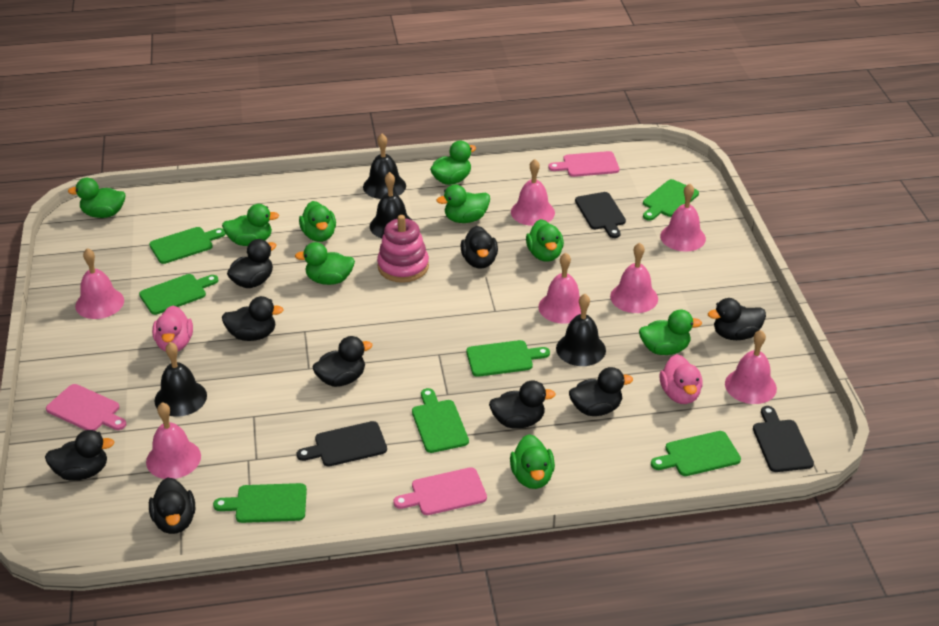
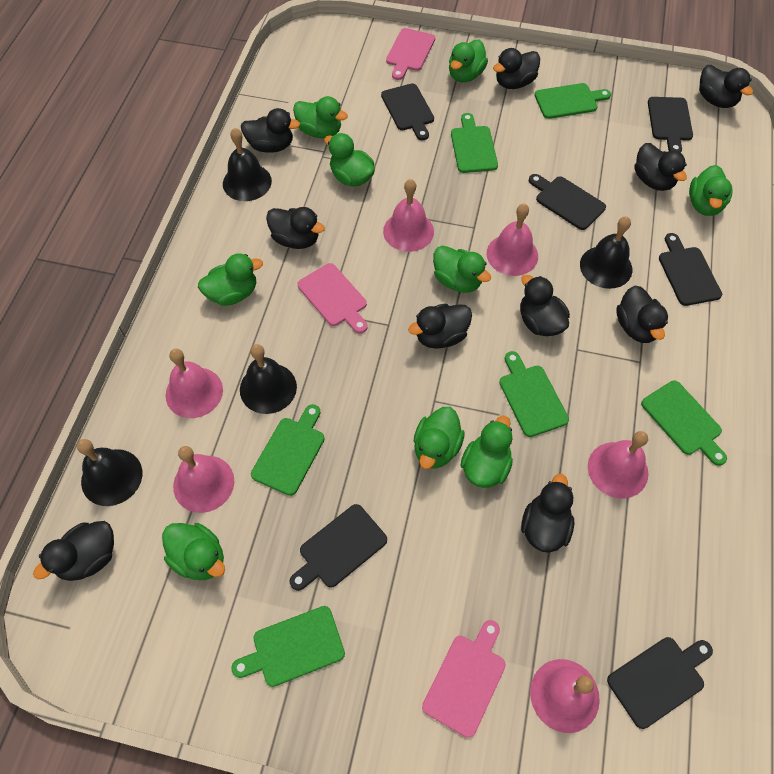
black cutting board: 3 -> 6
black duck: 9 -> 10
green cutting board: 7 -> 6
pink bell: 7 -> 6
pink duck: 2 -> 0
pink stacking toy: 1 -> 0

